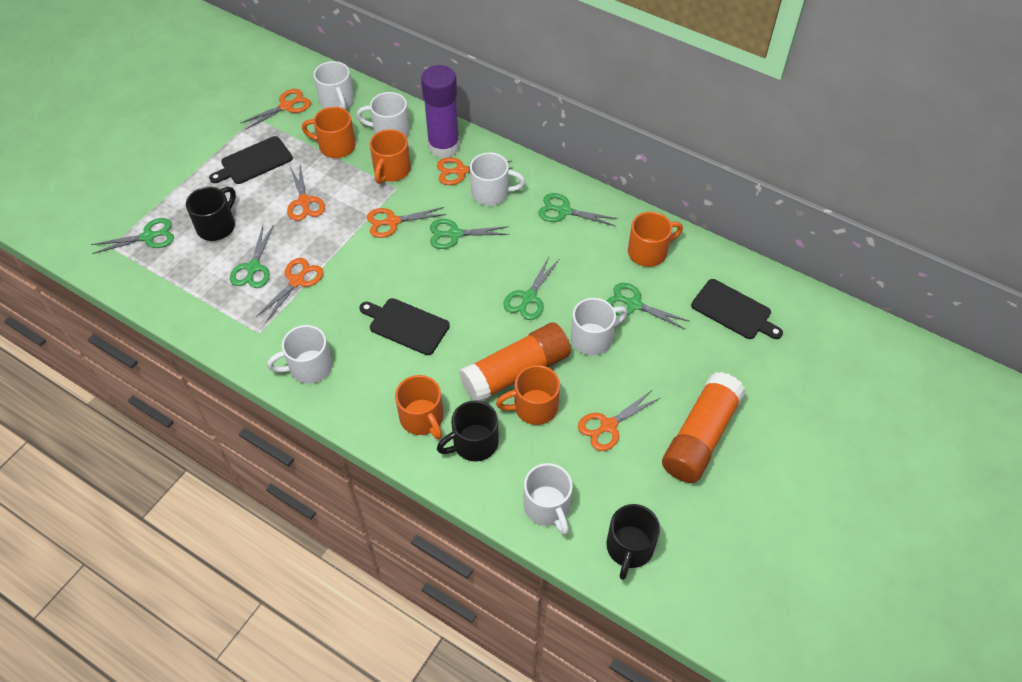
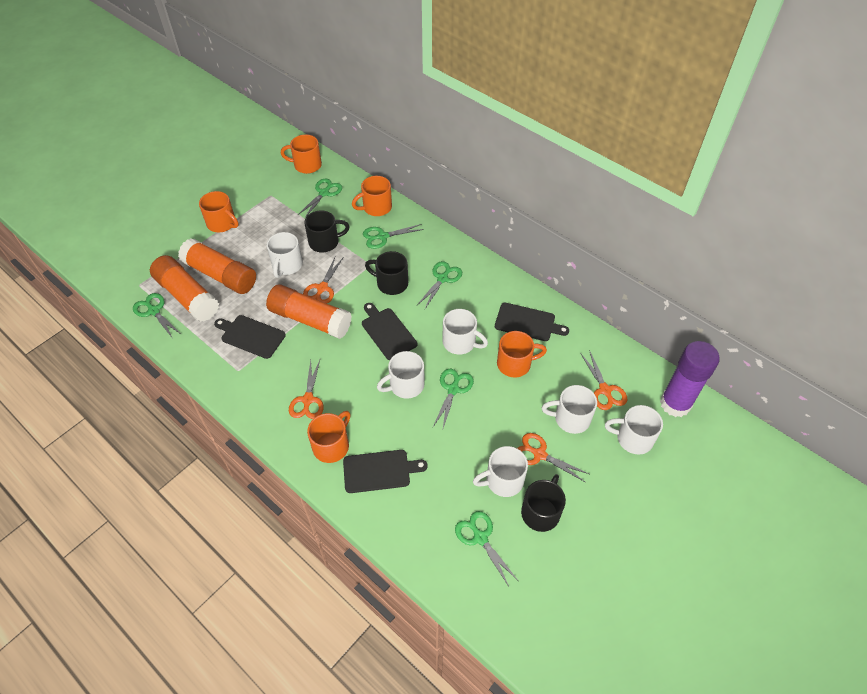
black cutting board: 3 -> 4
orange glue stick: 2 -> 3
orange scissors: 6 -> 4

